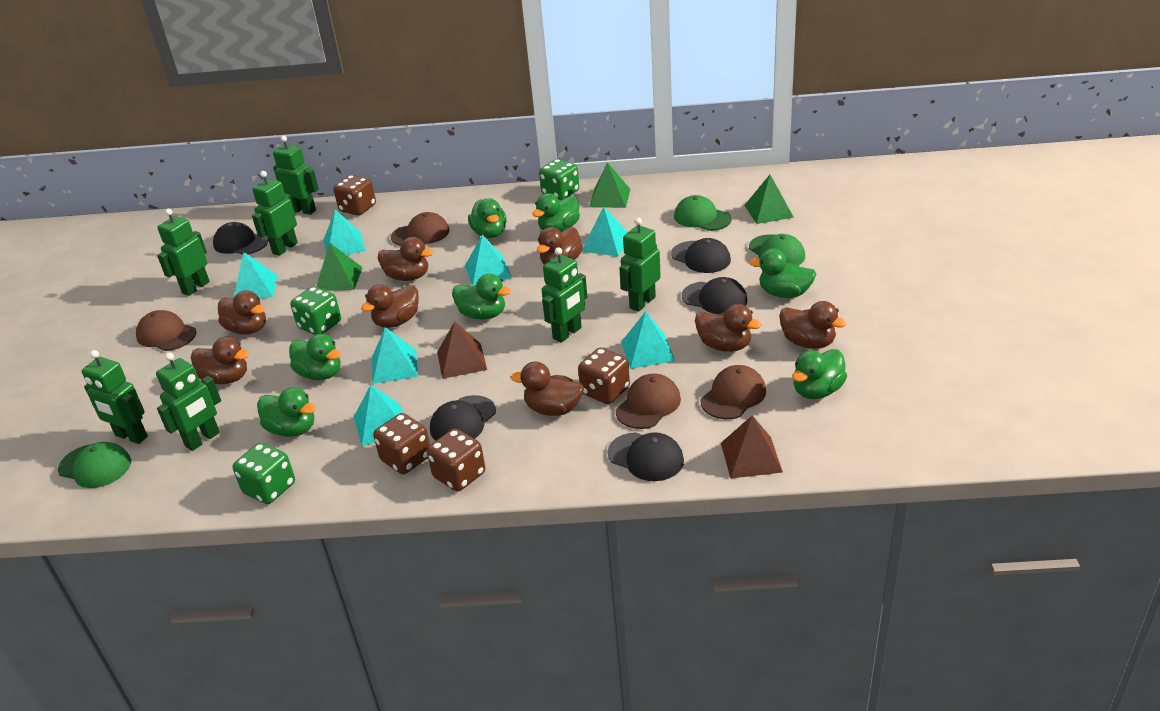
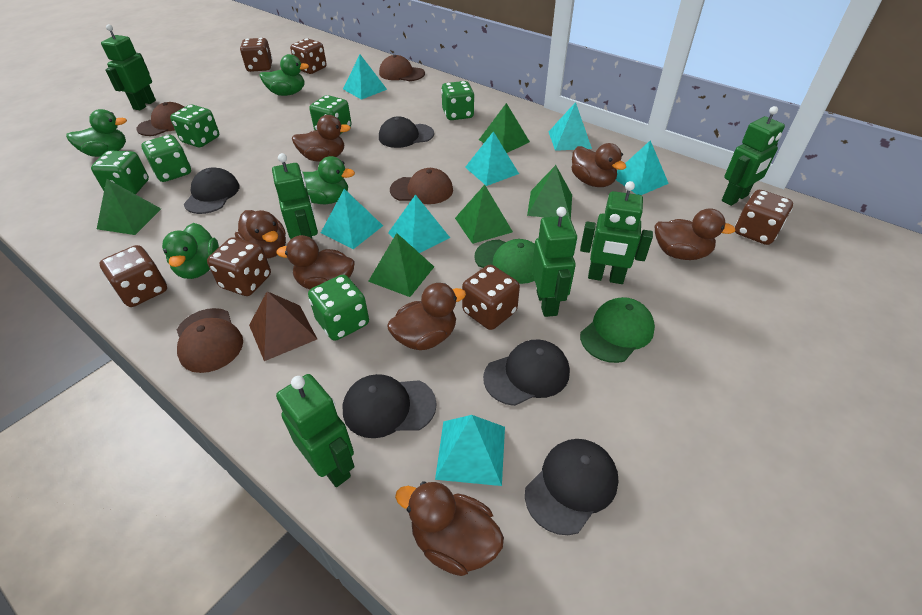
brown dice: 4 -> 6
brown duck: 8 -> 7
brown pyramid: 2 -> 1
green cap: 3 -> 2
green dice: 3 -> 6
green duck: 7 -> 4
green pyramid: 3 -> 5
green robot: 7 -> 6

